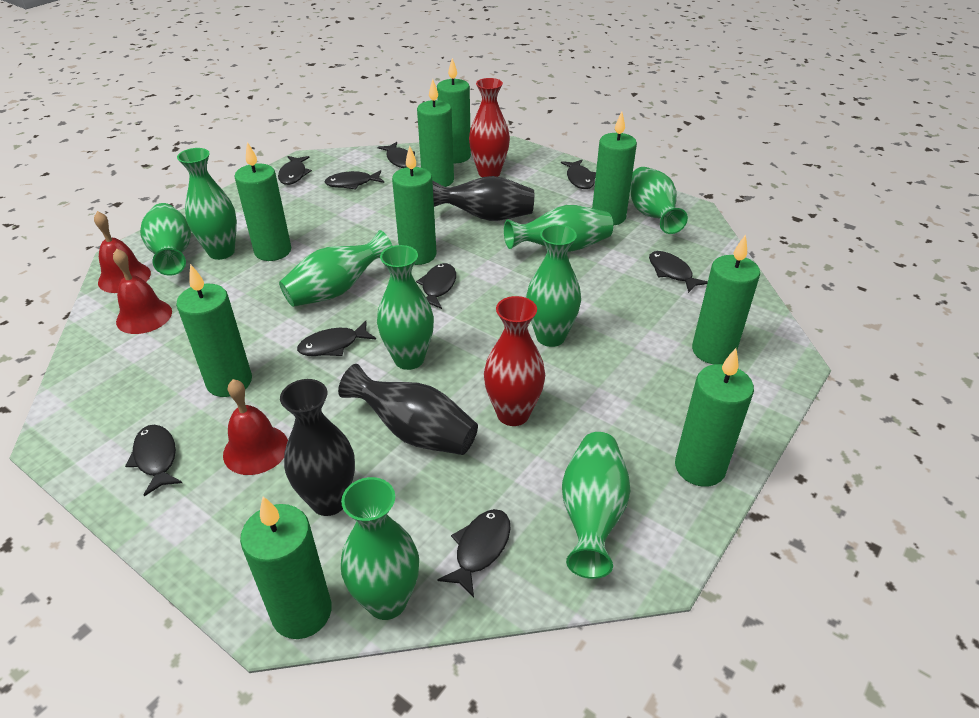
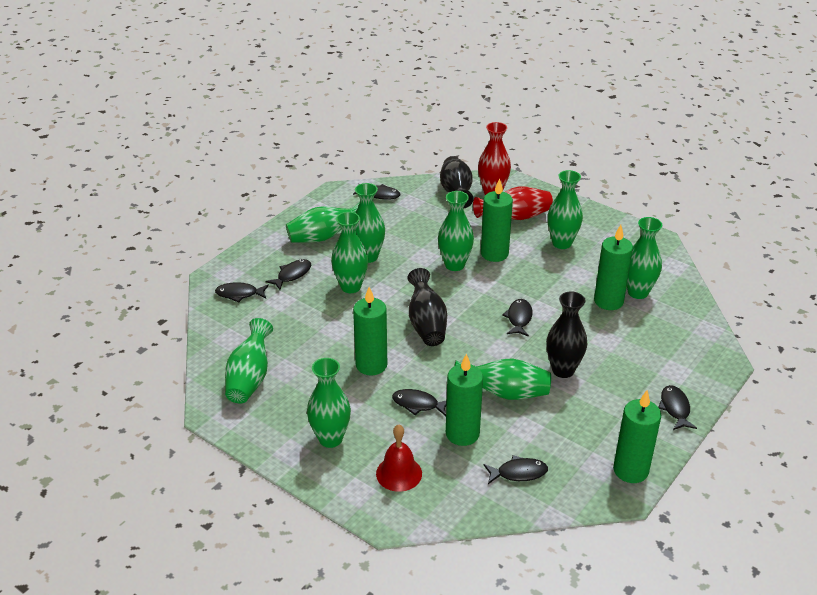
black fish: 9 -> 7
green candle: 9 -> 5
red bell: 3 -> 1

